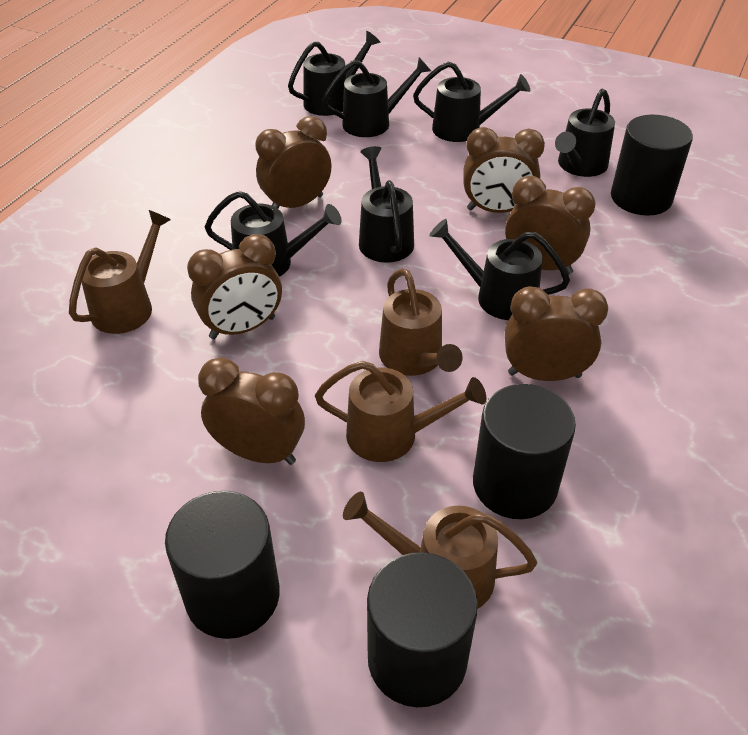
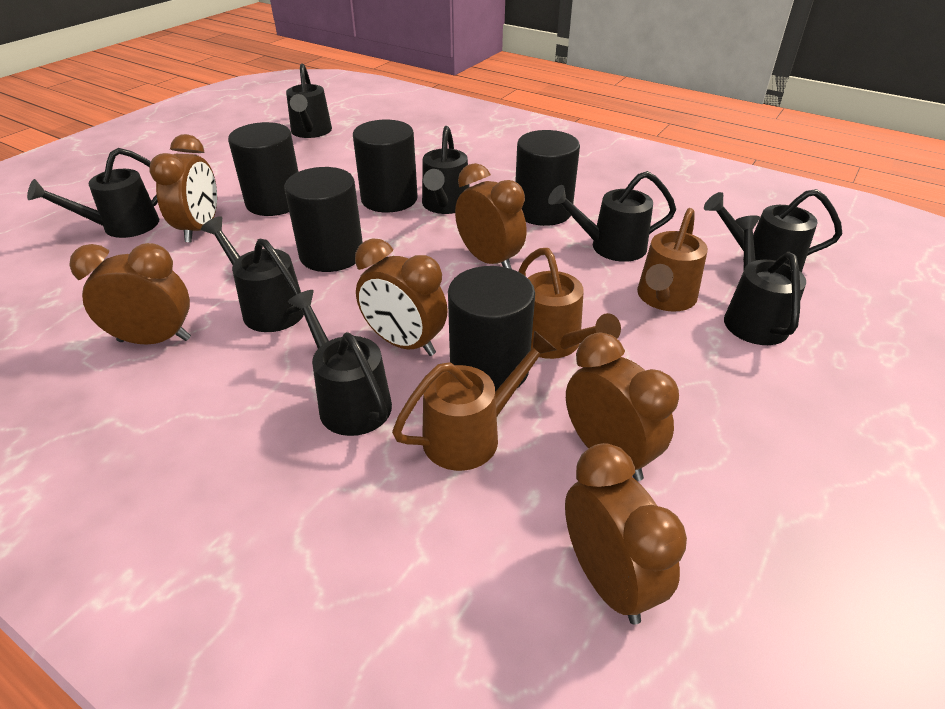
black cylinder: 4 -> 5
black watering can: 7 -> 8
brown watering can: 4 -> 3

